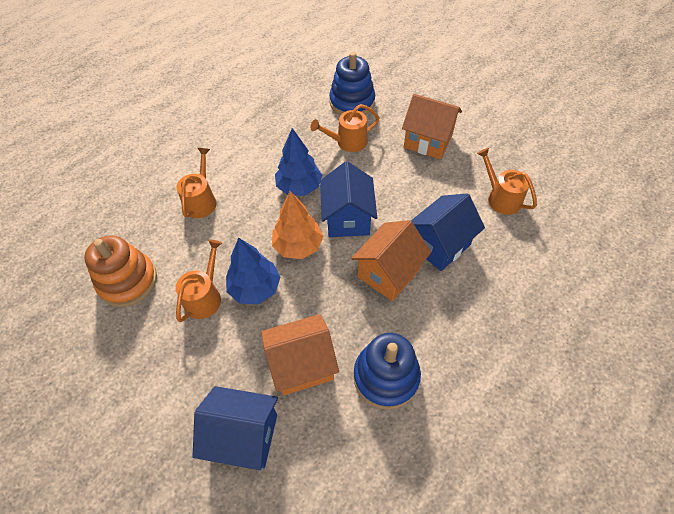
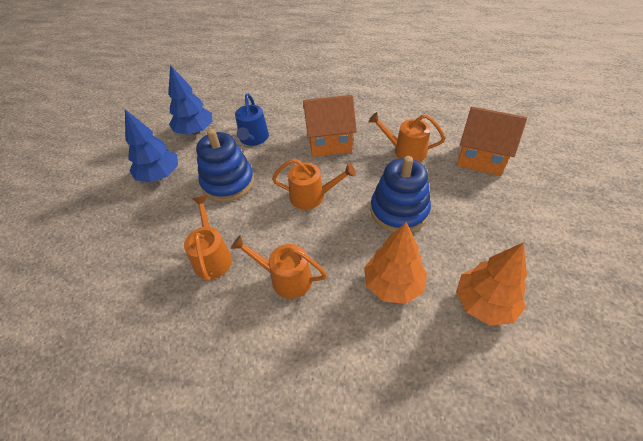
blue house: 3 -> 0
blue watering can: 0 -> 1
orange house: 3 -> 2
orange stacking toy: 1 -> 0
orange tree: 1 -> 2

